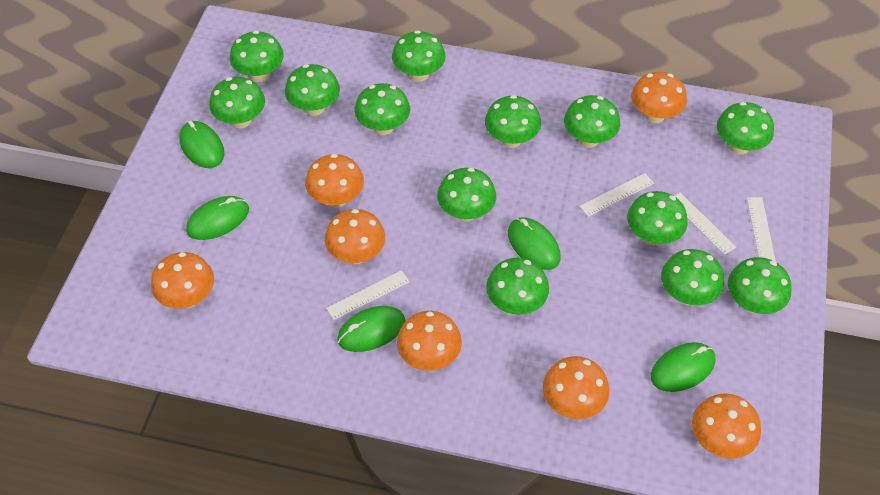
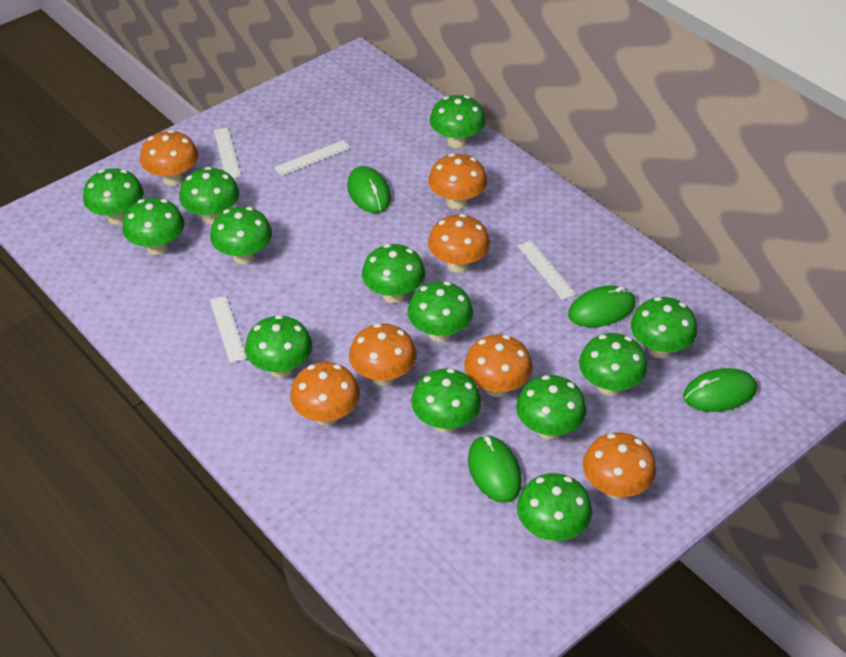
green mouse: 5 -> 4

